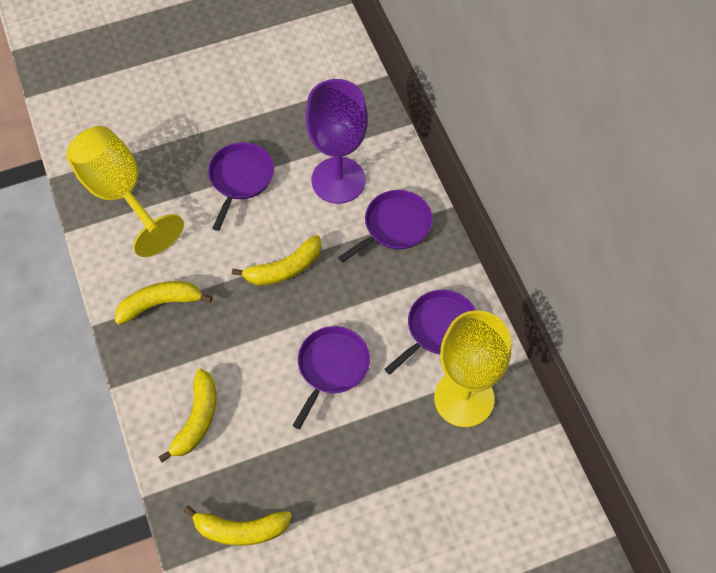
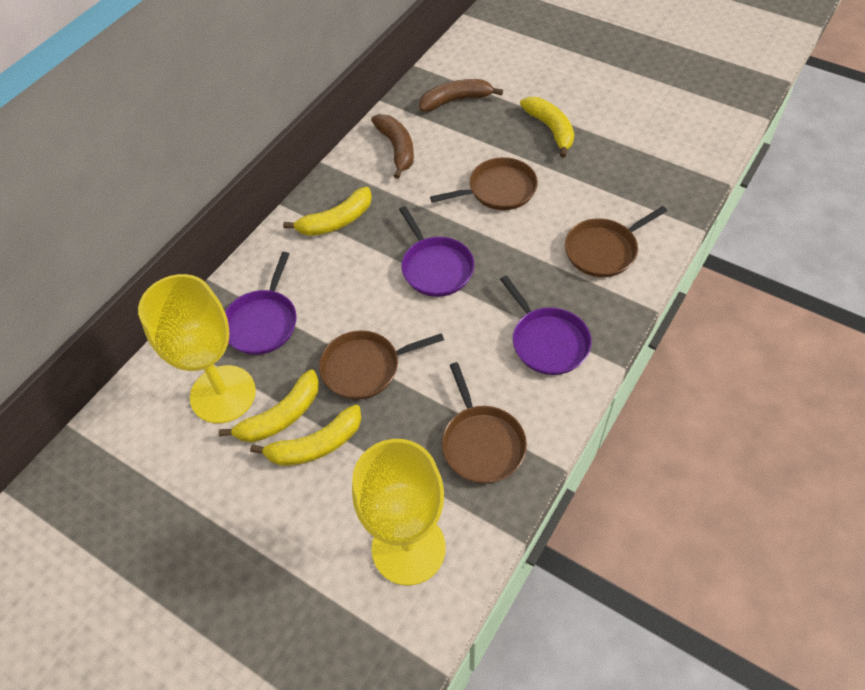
brown banana: 0 -> 2
brown pan: 0 -> 4
purple goblet: 1 -> 0
purple pan: 4 -> 3

